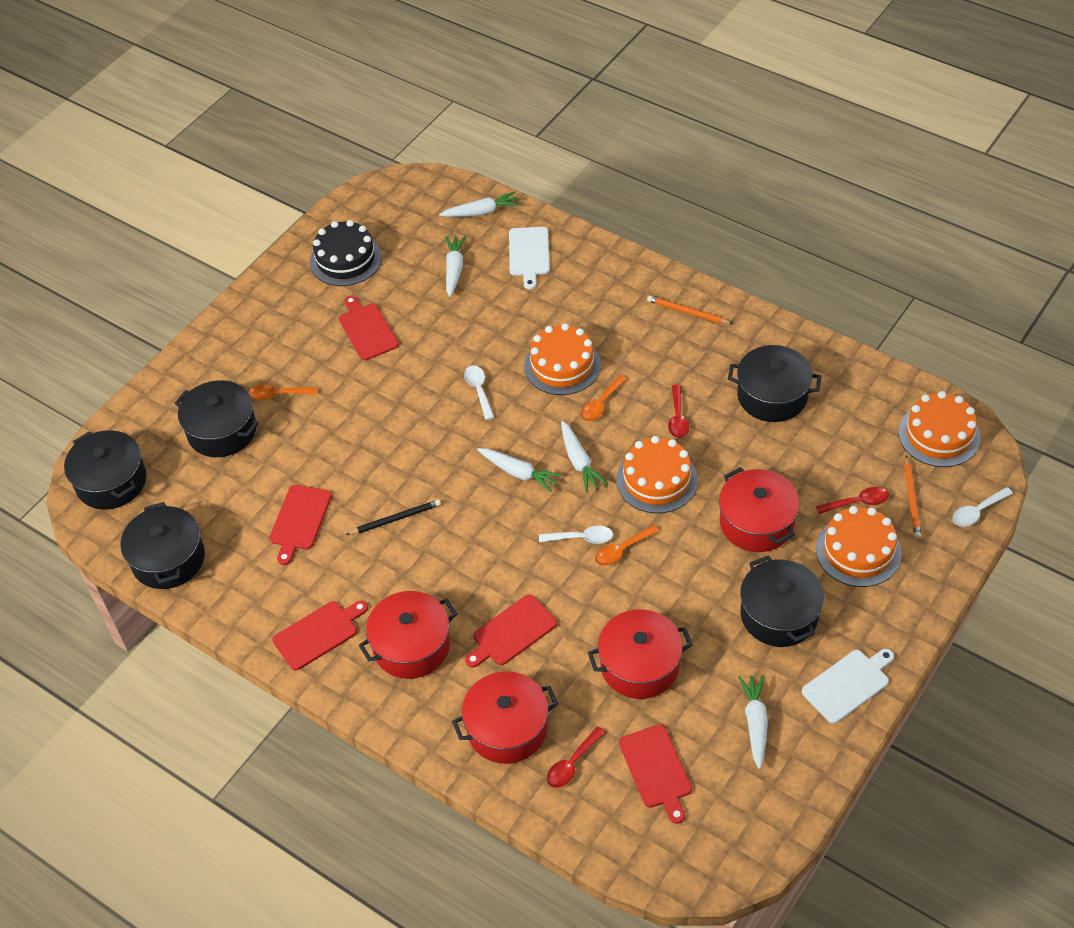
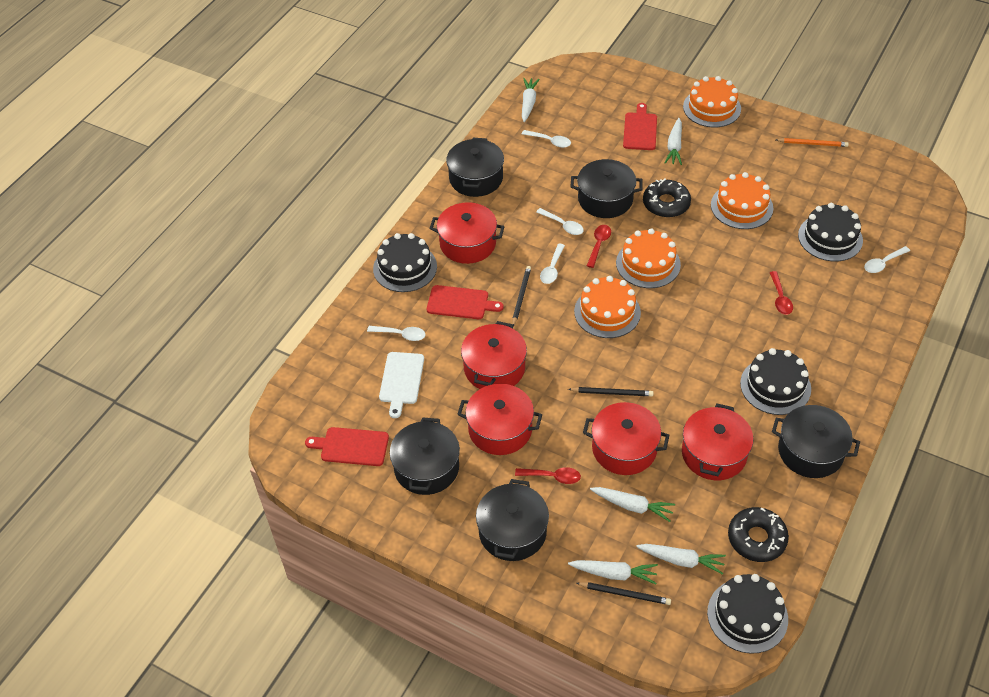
black cake: 1 -> 4
black donut: 0 -> 2
black pencil: 1 -> 3
orange pencil: 2 -> 1
orange spoon: 3 -> 0
red cutting board: 5 -> 3
red pot: 4 -> 5
white cutting board: 2 -> 1
white spoon: 3 -> 5

